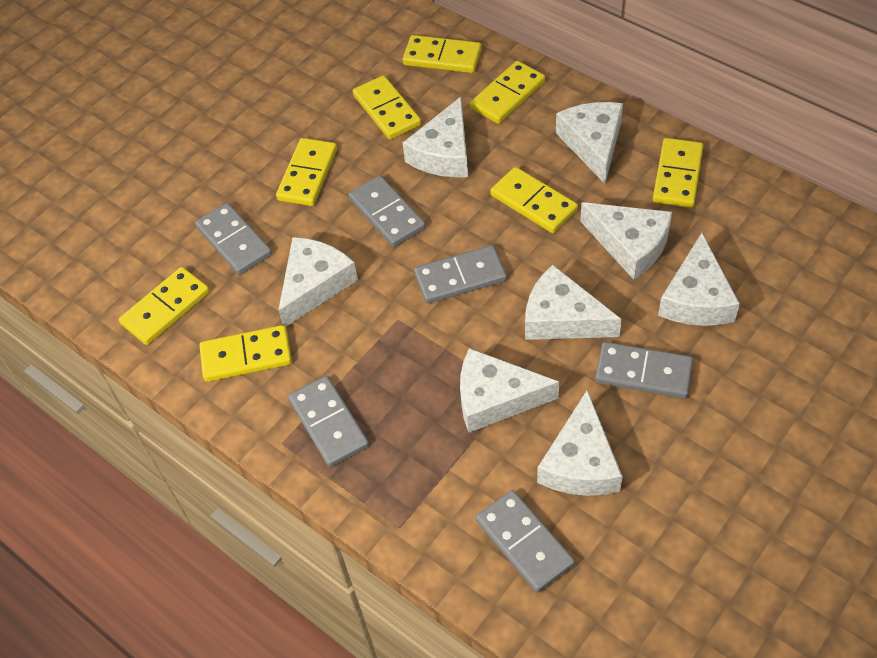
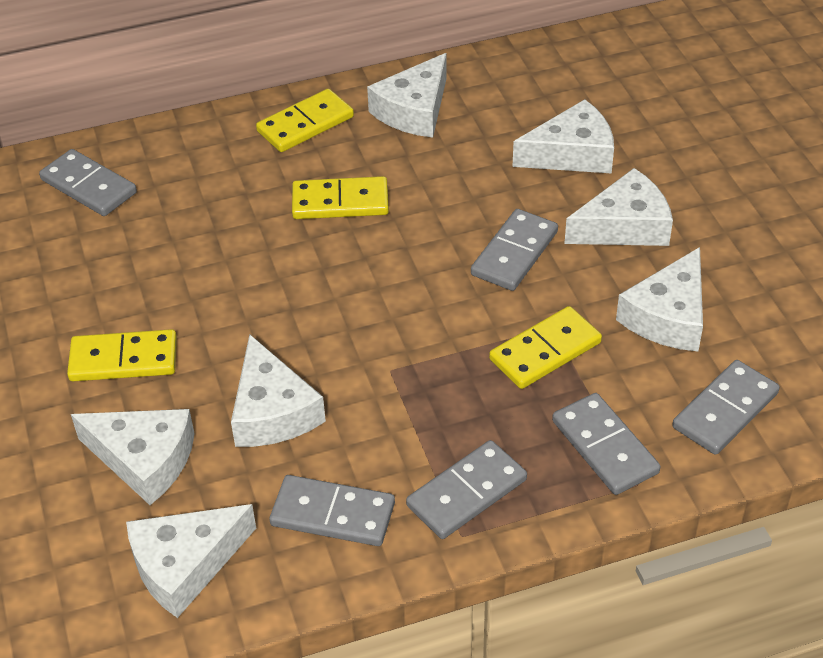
white cheese: 8 -> 7
yellow domino: 8 -> 4

